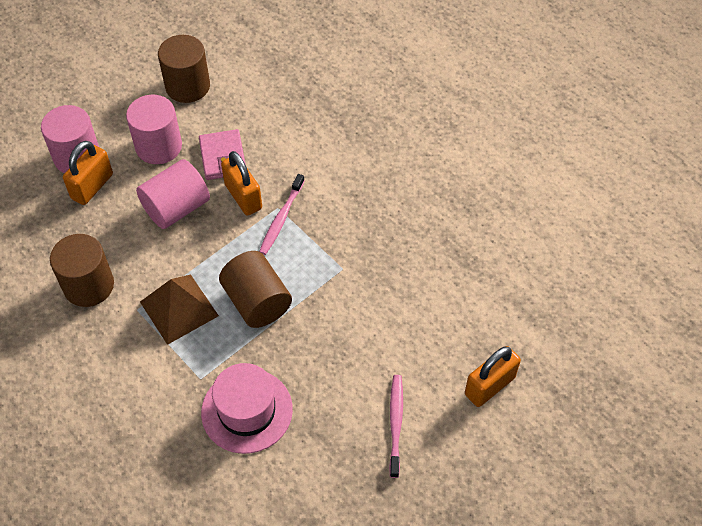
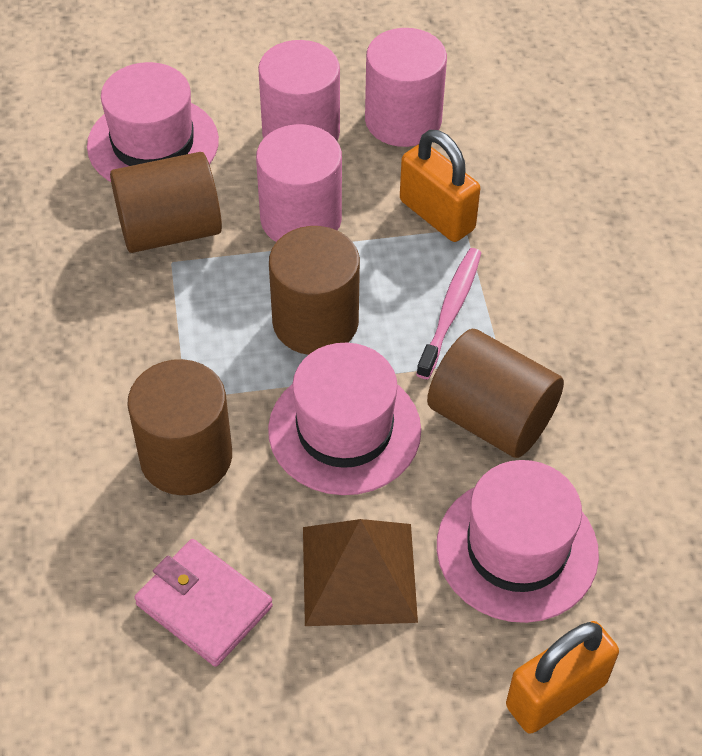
brown cylinder: 3 -> 4
orange padlock: 3 -> 2
pink hat: 1 -> 3
pink toothbrush: 2 -> 1

